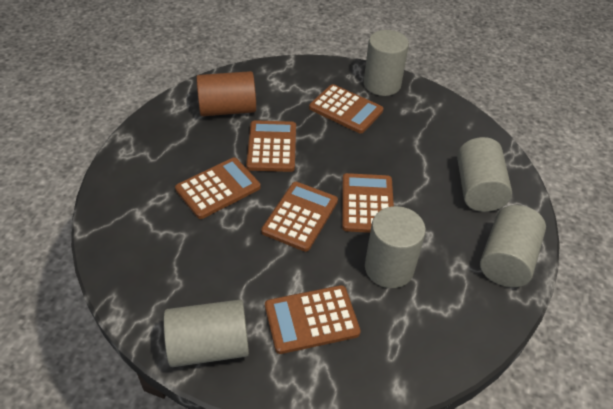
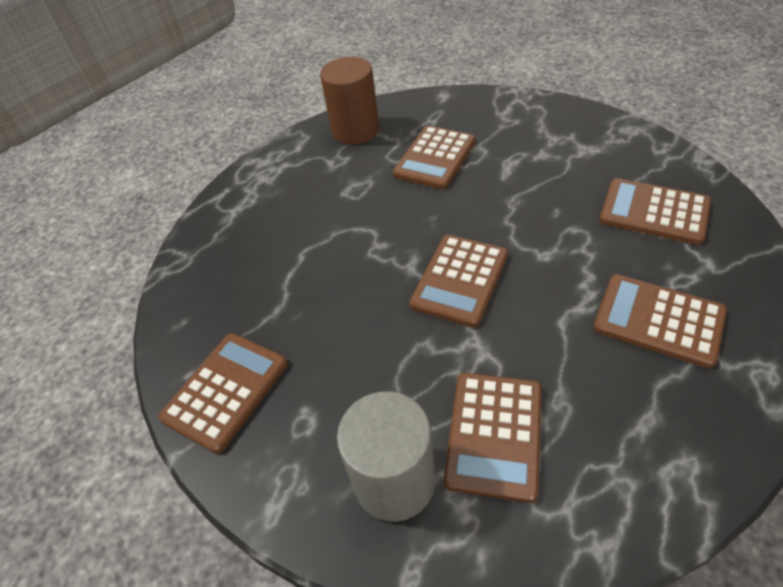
grey cylinder: 5 -> 1

